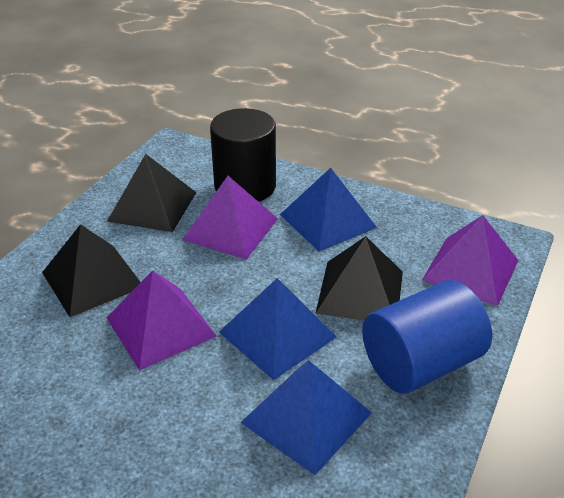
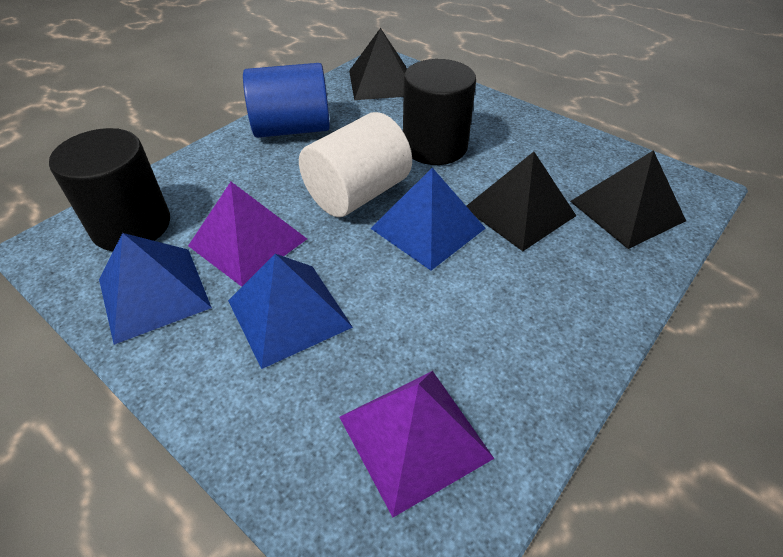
black cylinder: 1 -> 2
purple pyramid: 3 -> 2
white cylinder: 0 -> 1

